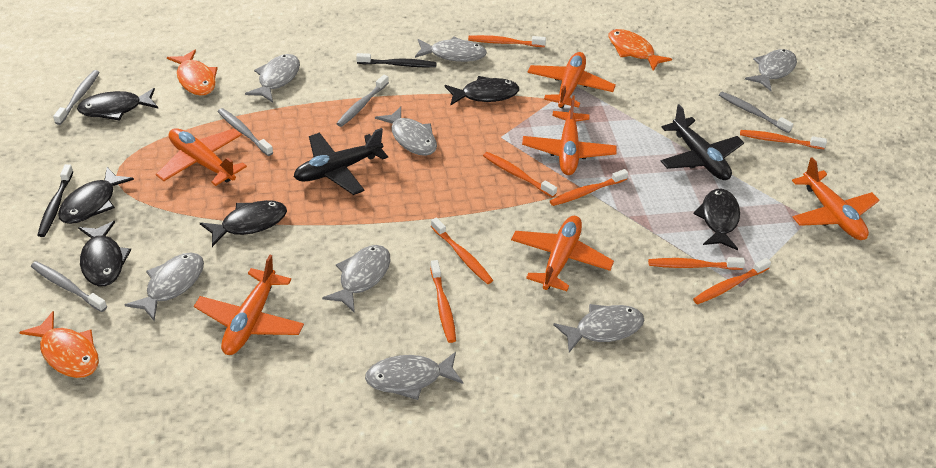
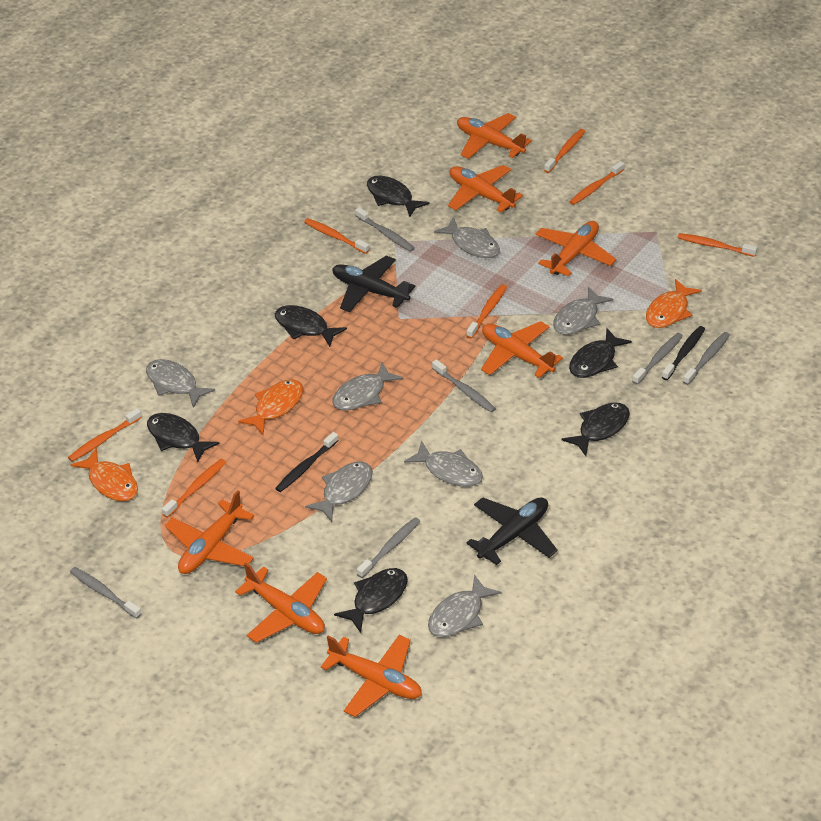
grey fish: 8 -> 7
grey toothbrush: 5 -> 6
orange plane: 6 -> 7
orange toothbrush: 8 -> 7

